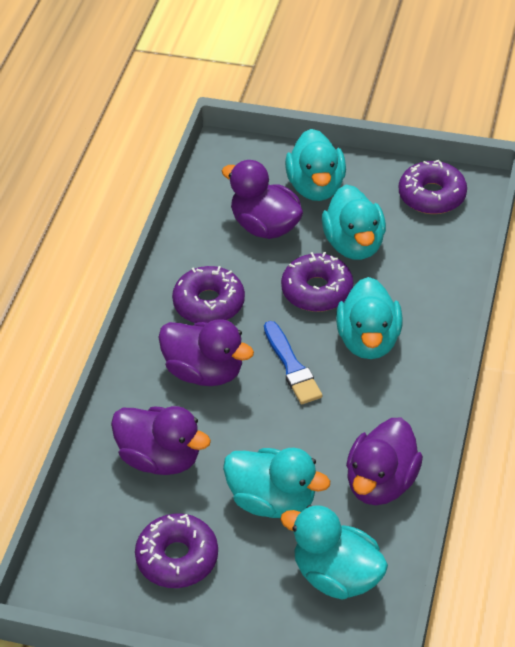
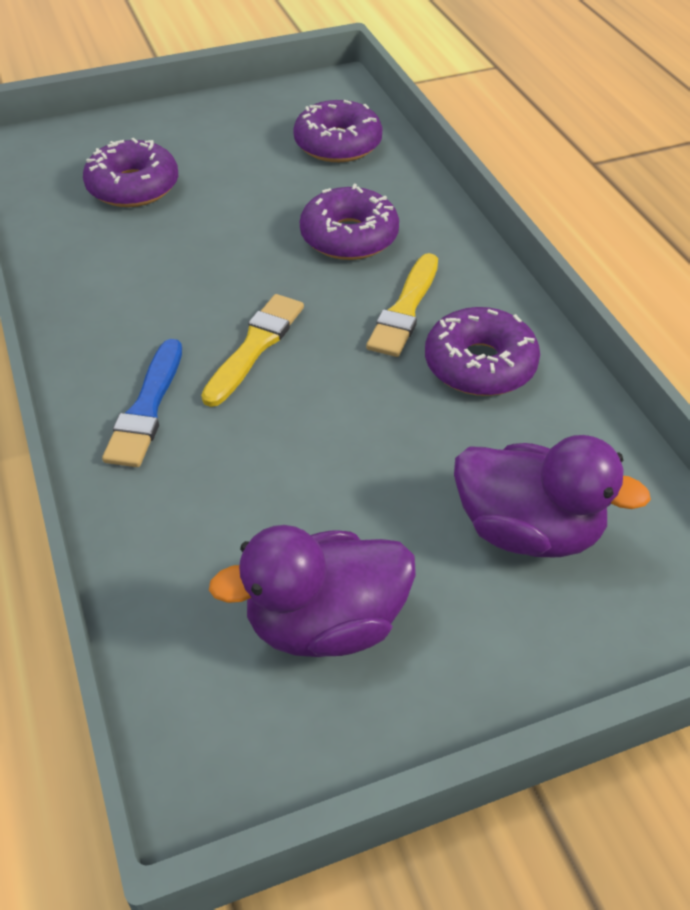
purple duck: 4 -> 2
turquoise duck: 5 -> 0
yellow brush: 0 -> 2

